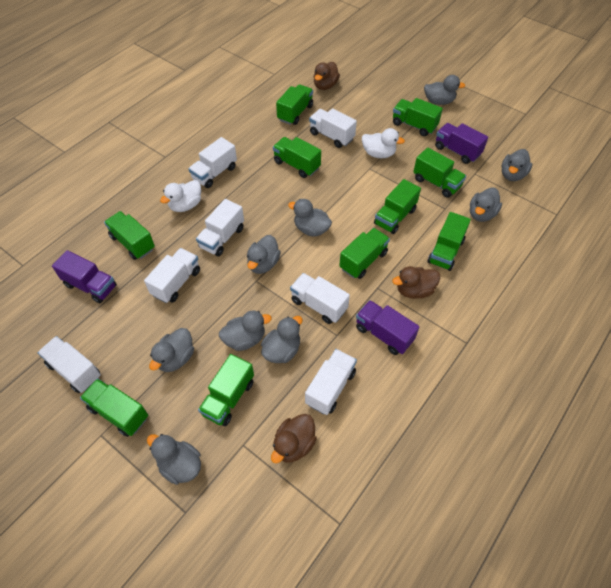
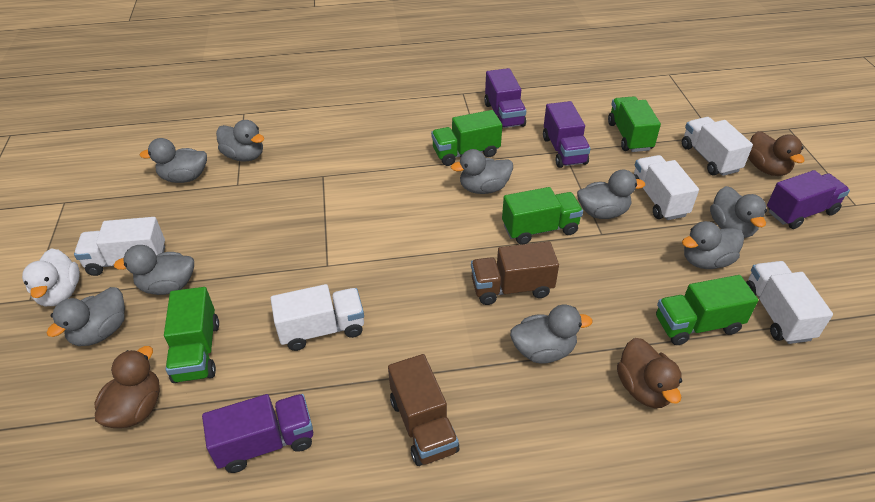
brown truck: 0 -> 2
green truck: 10 -> 5
purple truck: 3 -> 4
white duck: 2 -> 1
white truck: 7 -> 5

